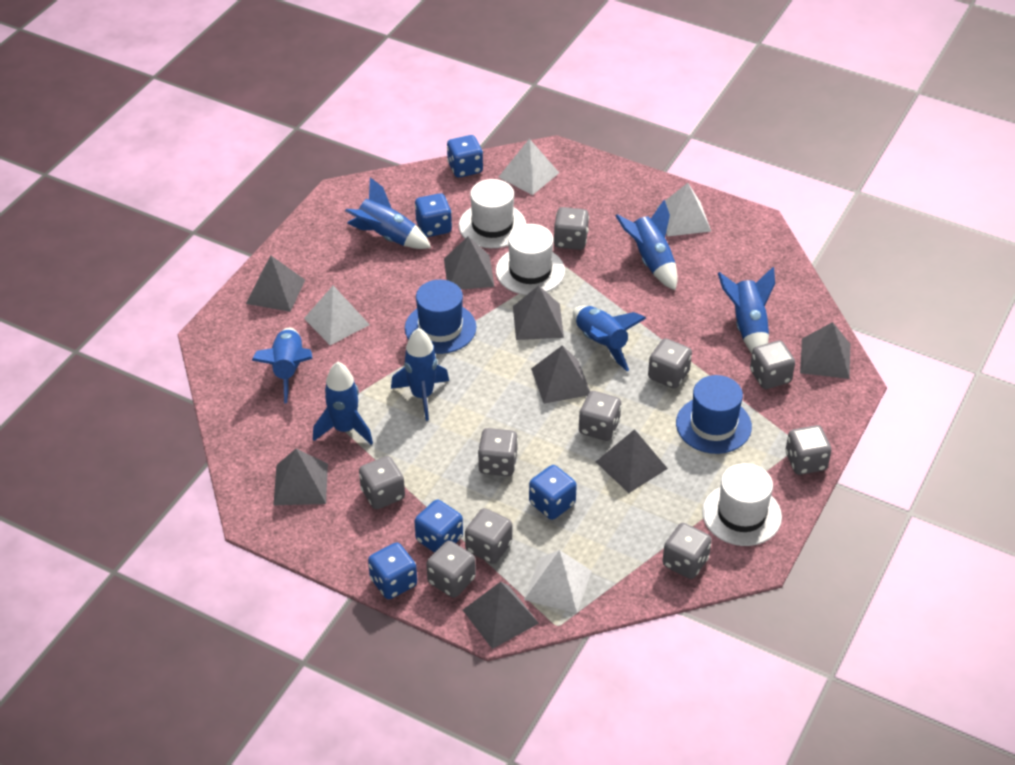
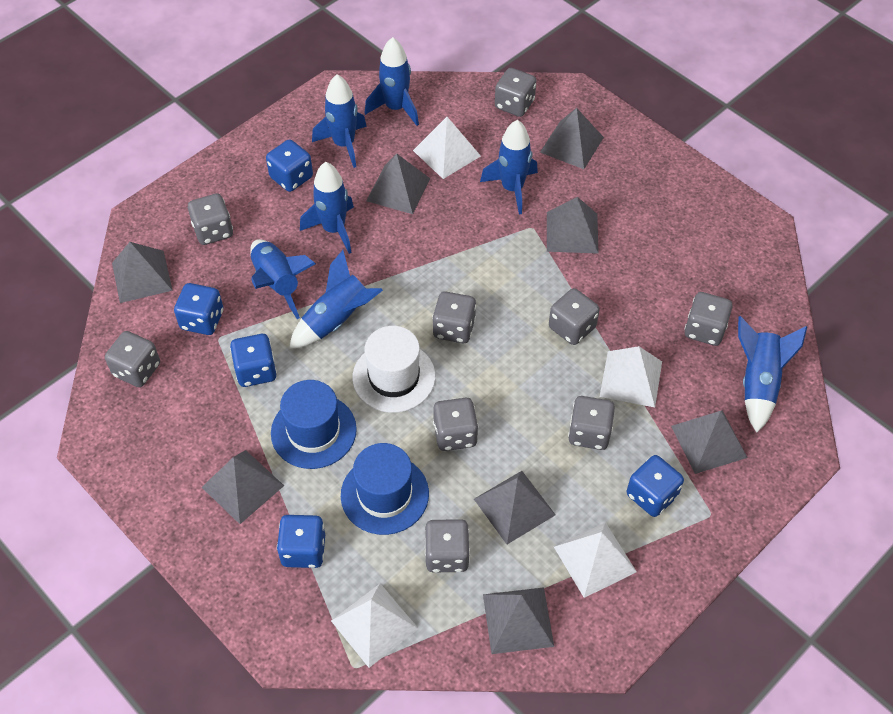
grey dice: 10 -> 9
white hat: 3 -> 1

